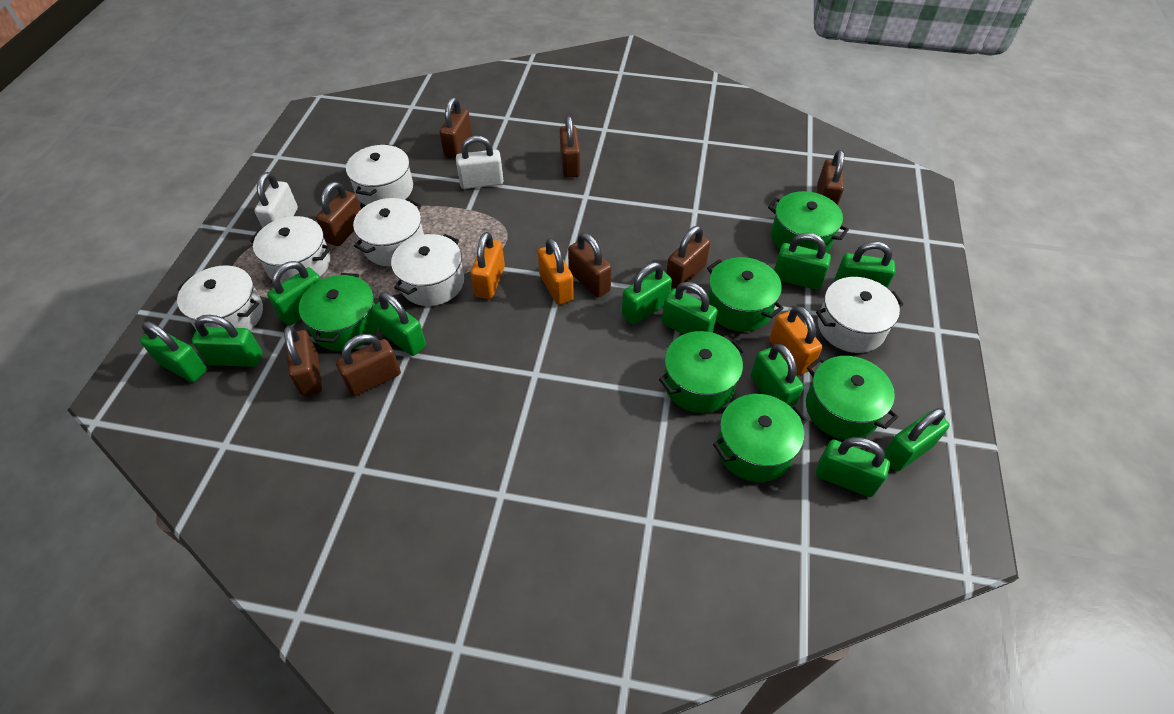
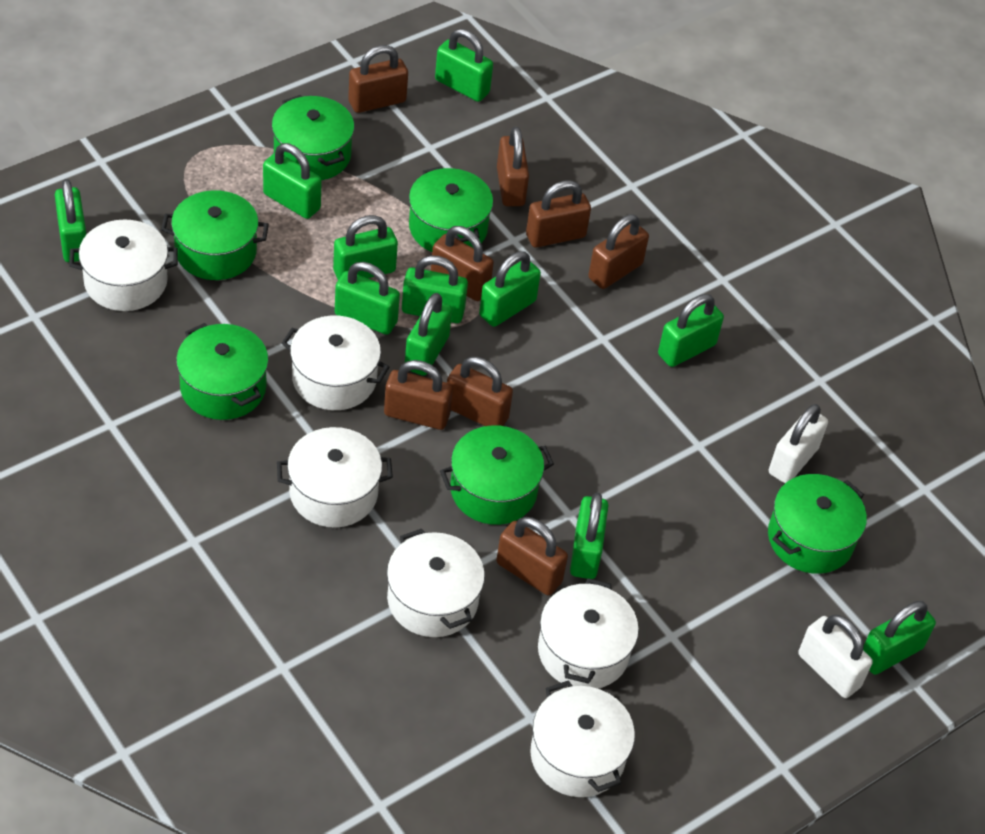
orange padlock: 3 -> 0

